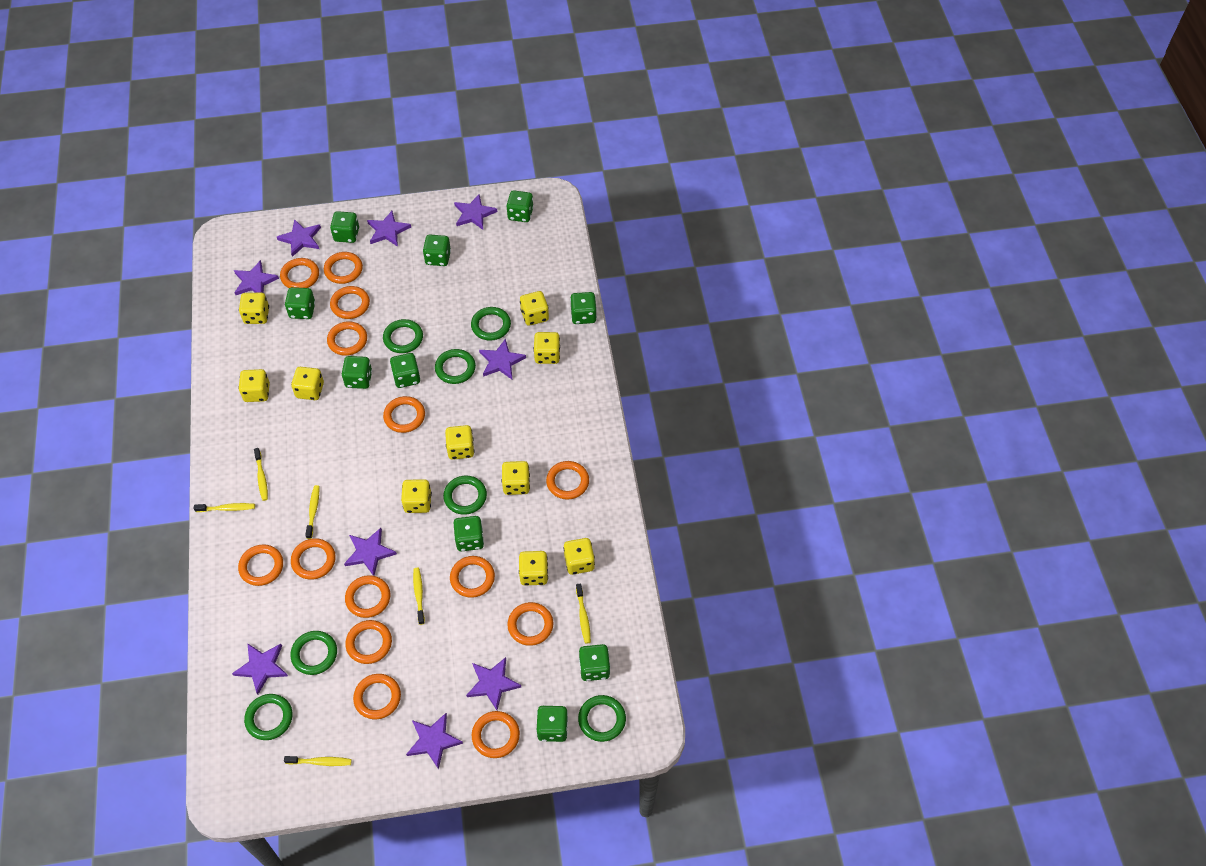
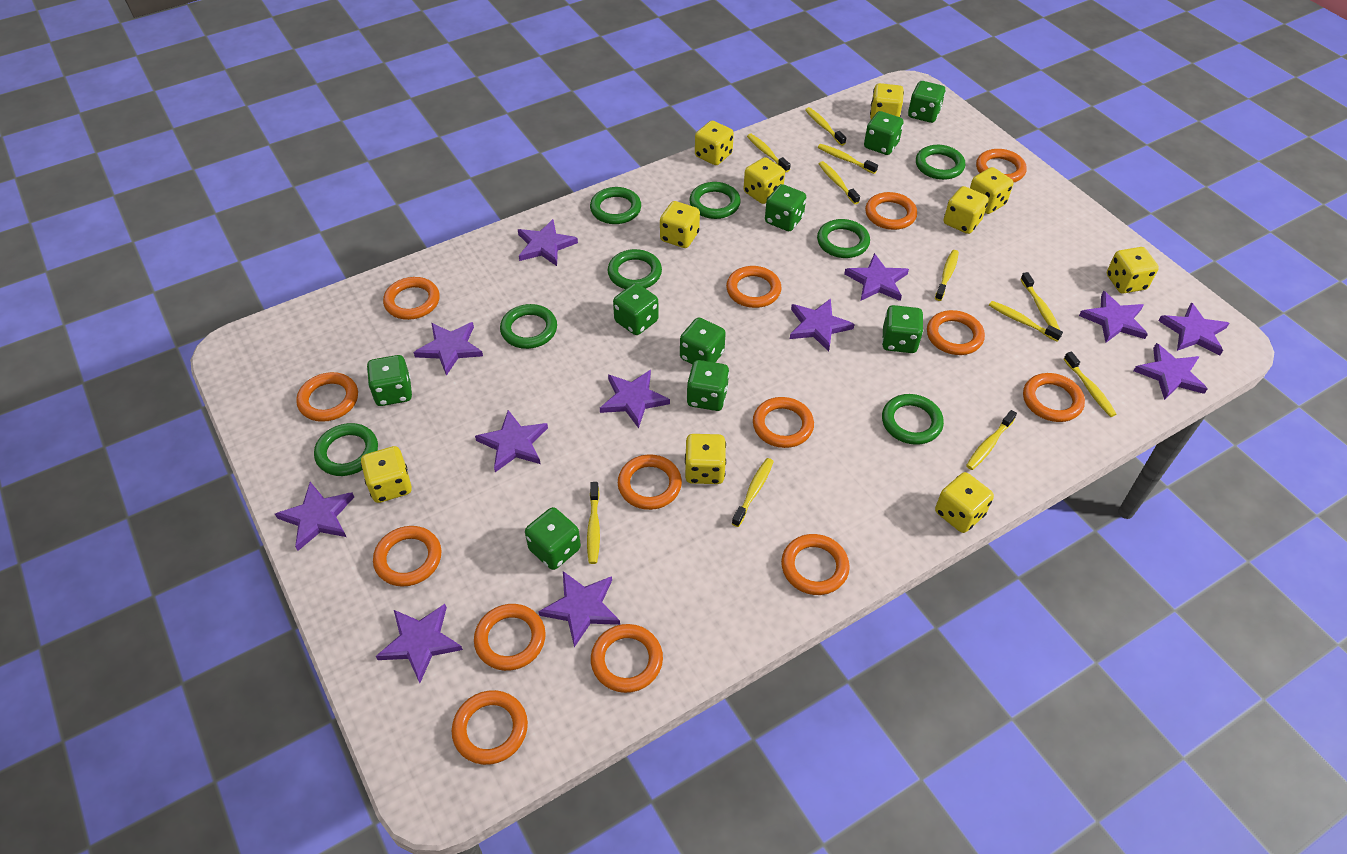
green dice: 10 -> 9
green ring: 7 -> 8
purple star: 9 -> 12
yellow toothbrush: 6 -> 11

